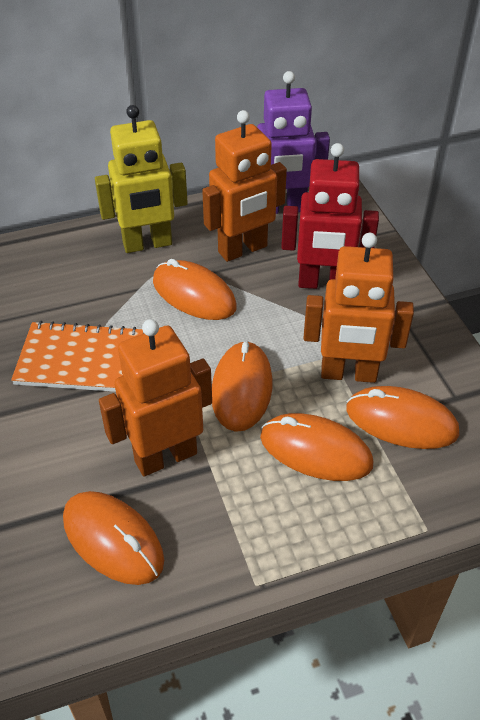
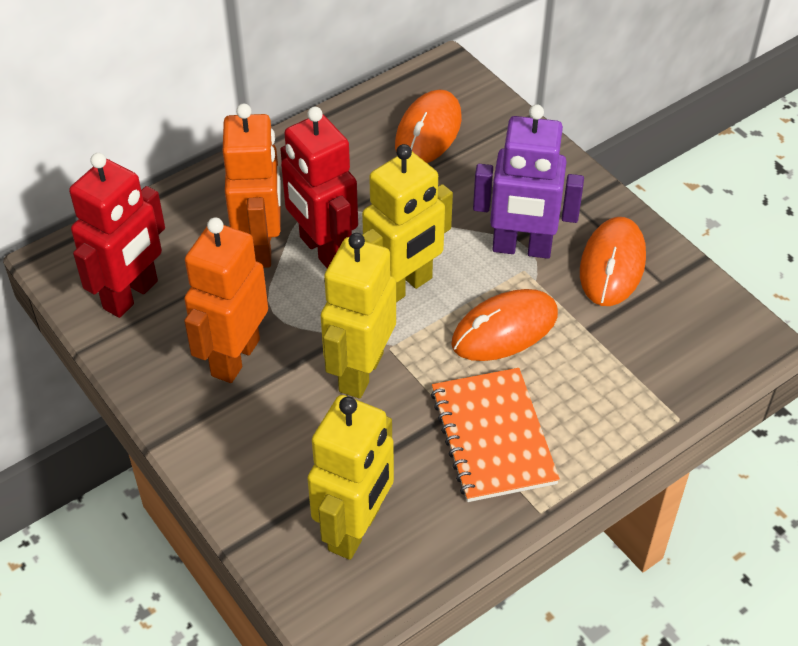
orange mouse: 5 -> 3
orange robot: 3 -> 2
red robot: 1 -> 2
yellow robot: 1 -> 3

